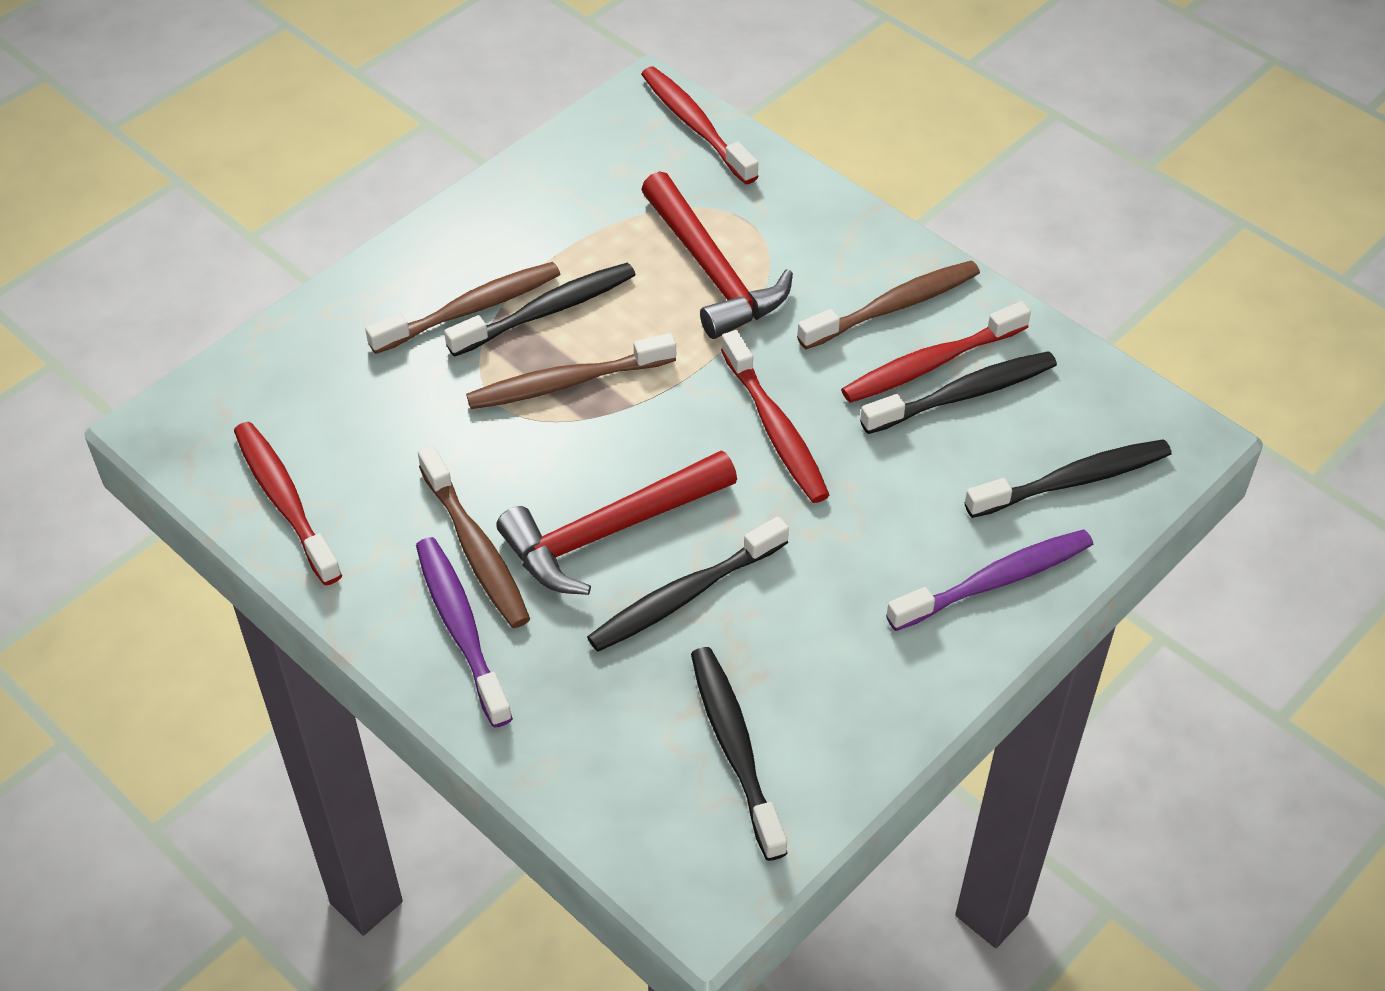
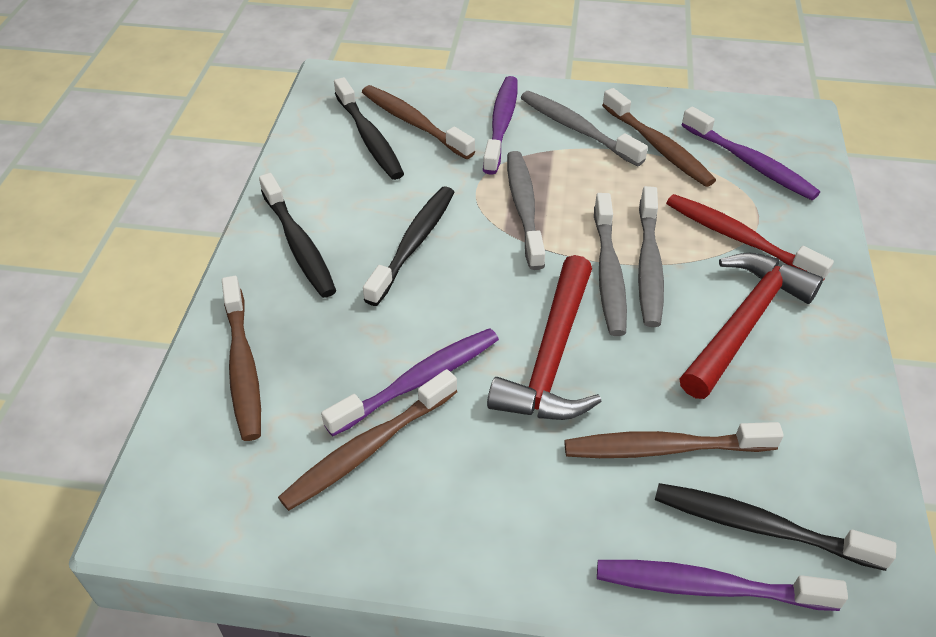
black toothbrush: 5 -> 4
brown toothbrush: 4 -> 5
grey toothbrush: 0 -> 4
purple toothbrush: 2 -> 4
red toothbrush: 4 -> 1

